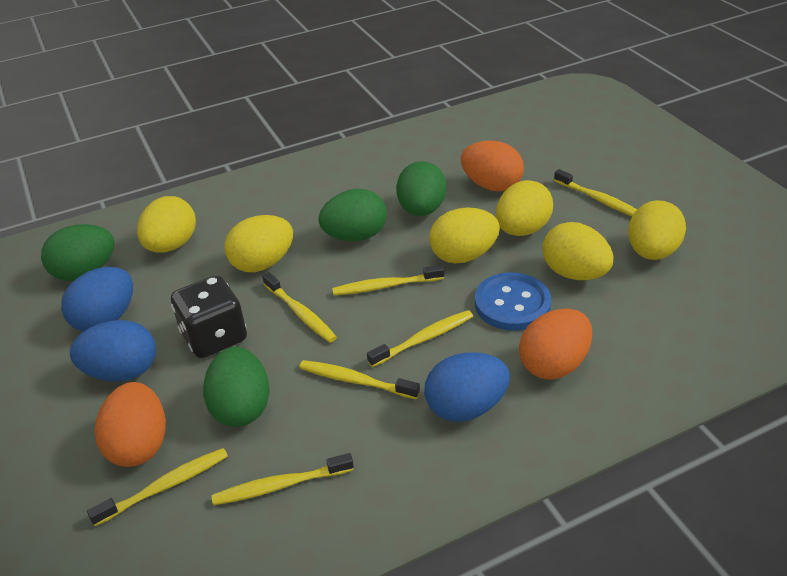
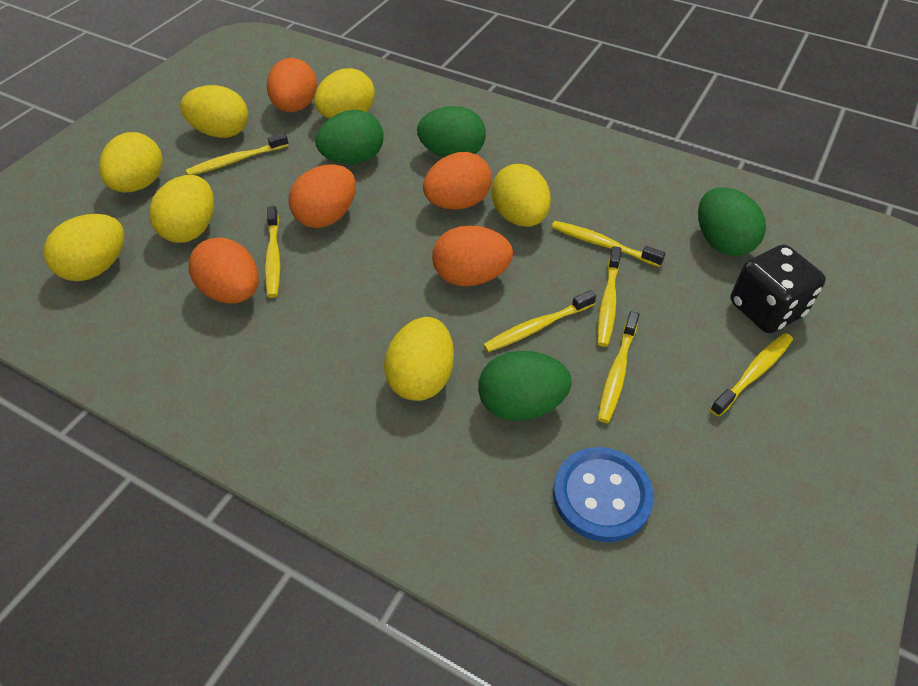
blue egg: 3 -> 0
orange egg: 3 -> 5
yellow egg: 6 -> 7

